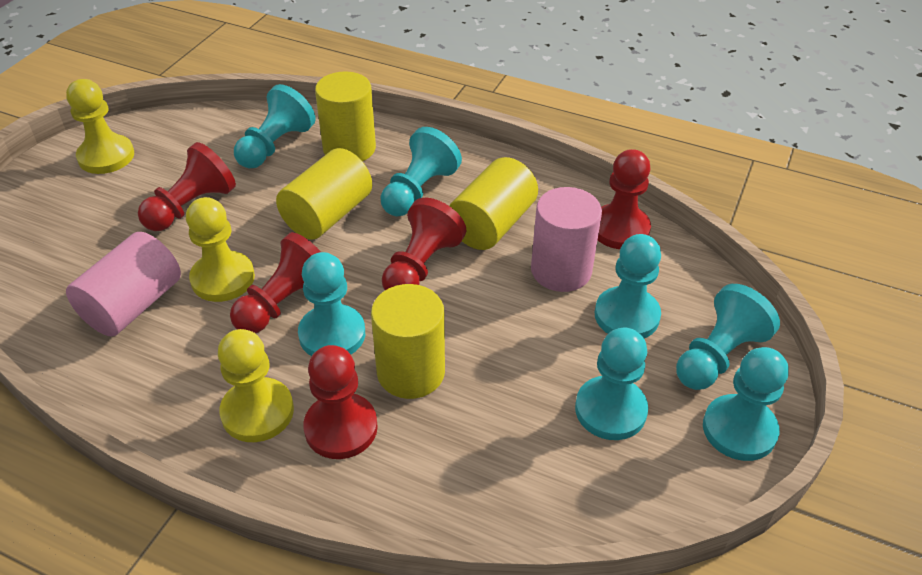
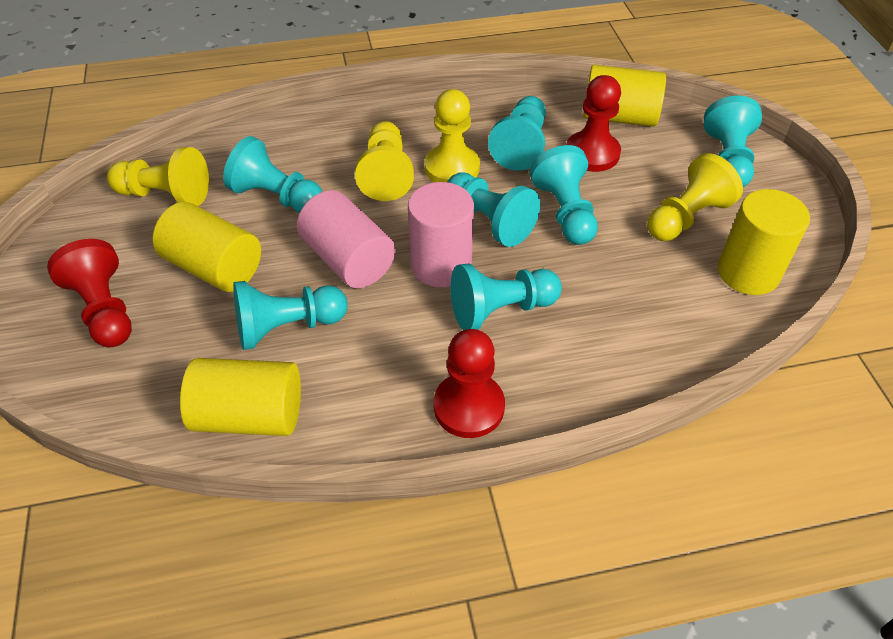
red pawn: 5 -> 3
yellow pawn: 3 -> 4

